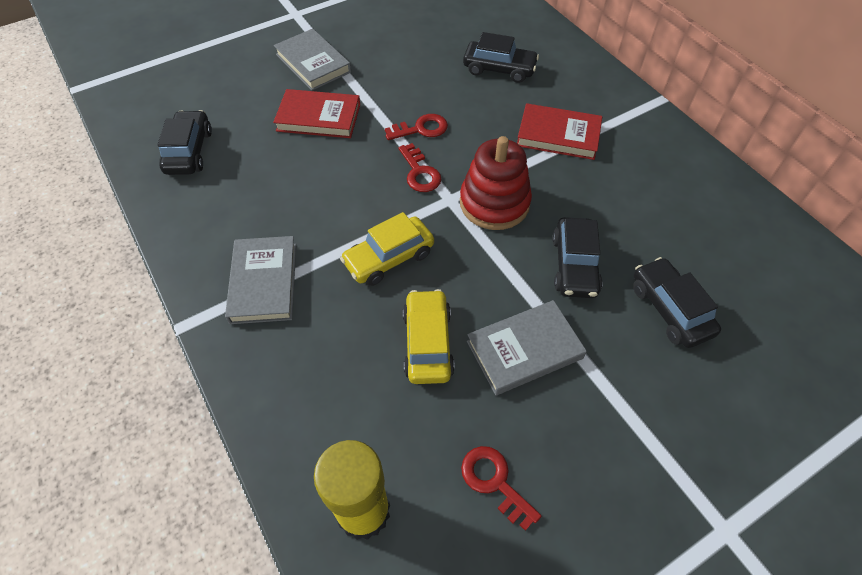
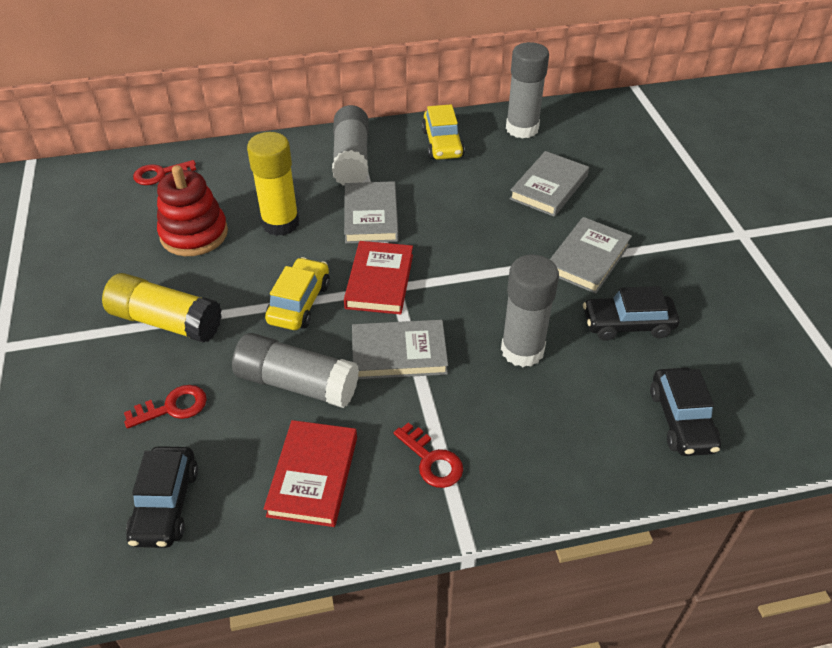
black car: 4 -> 3
grey book: 3 -> 4
grey glue stick: 0 -> 4
yellow glue stick: 1 -> 2

